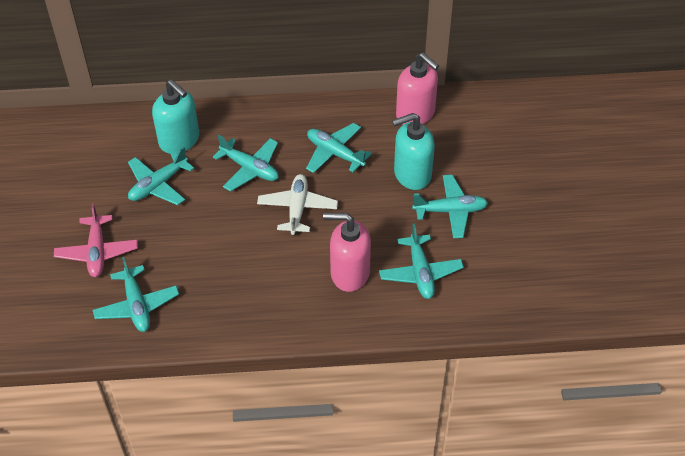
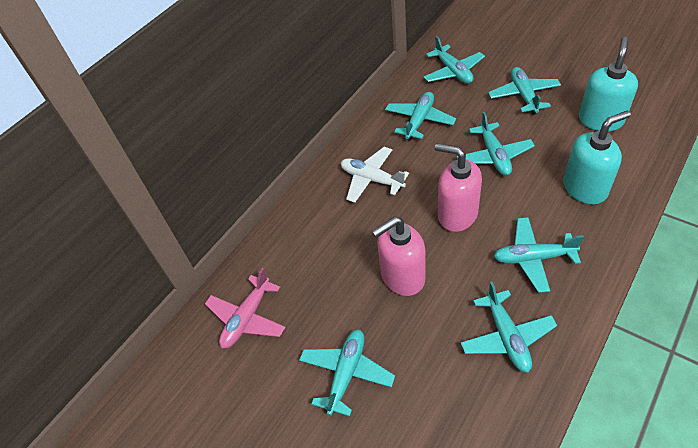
turquoise plane: 6 -> 7

